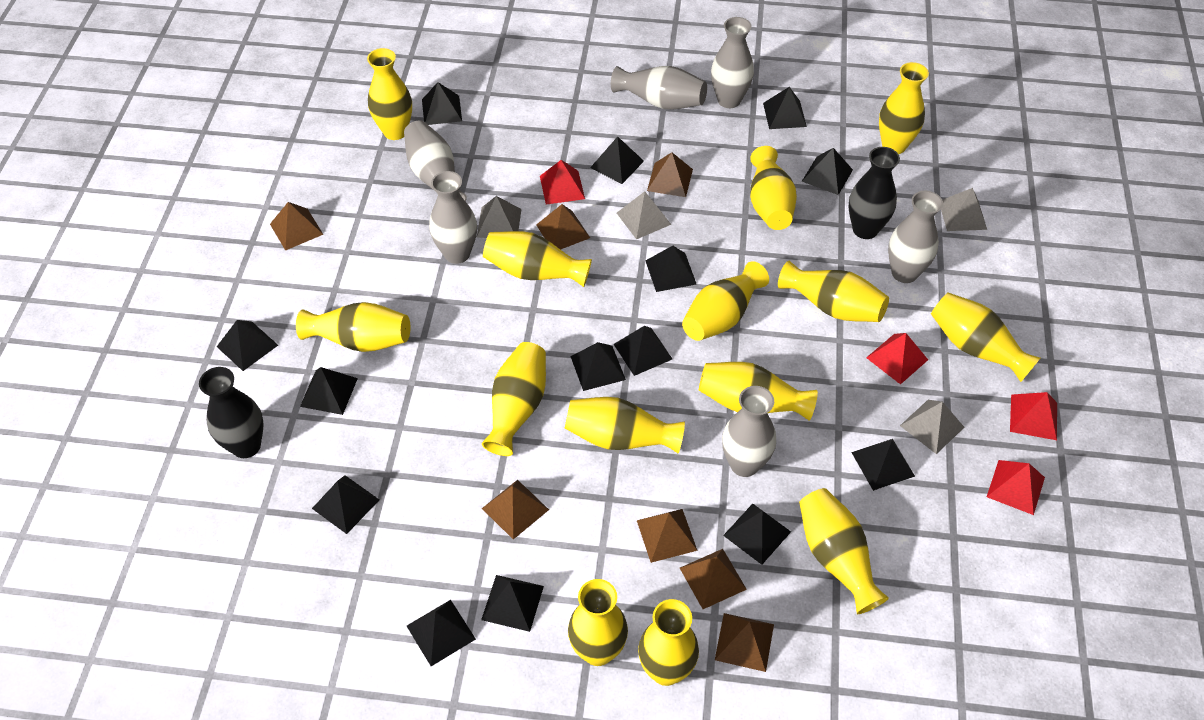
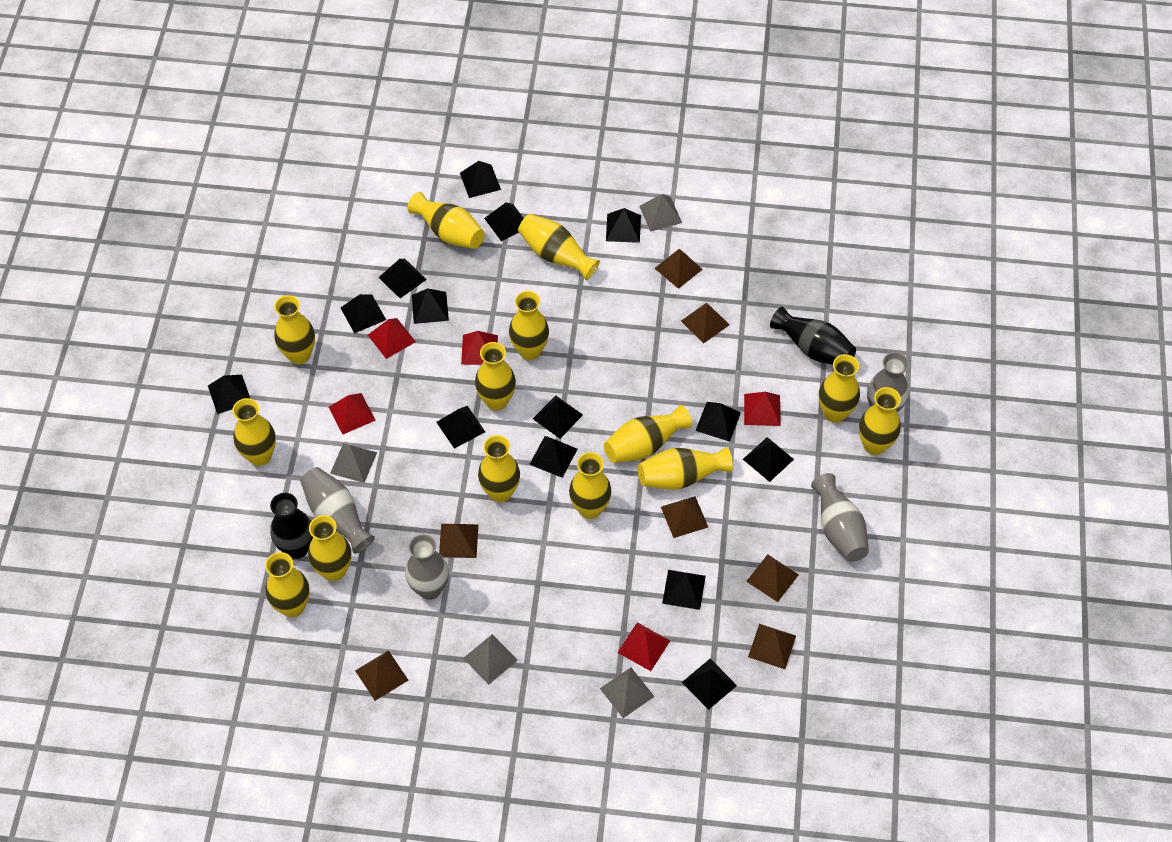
grey vase: 6 -> 4
red pyramid: 4 -> 5

